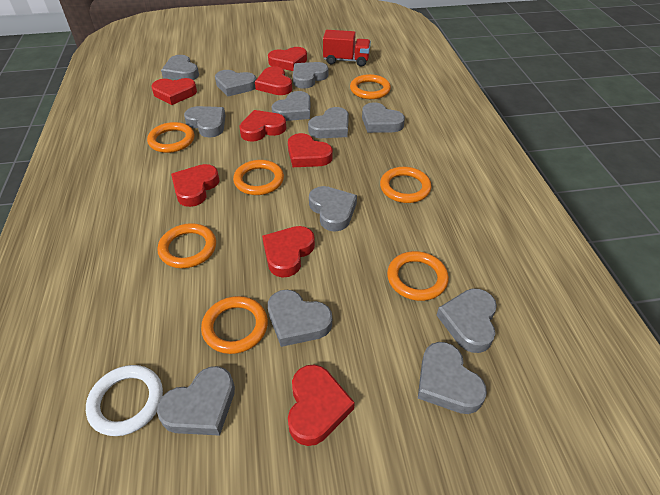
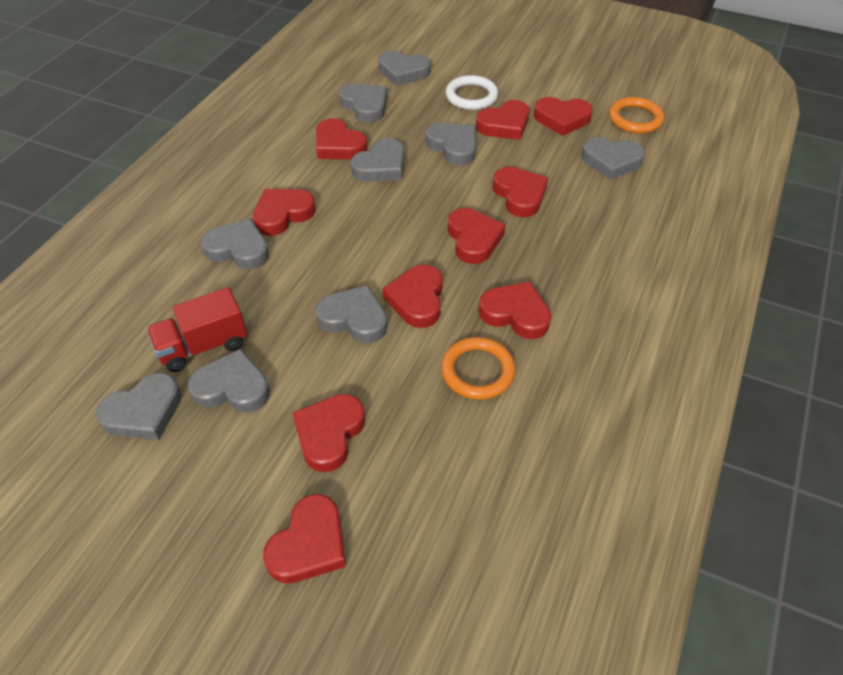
grey heart: 12 -> 9
orange ring: 7 -> 2
red heart: 8 -> 10

